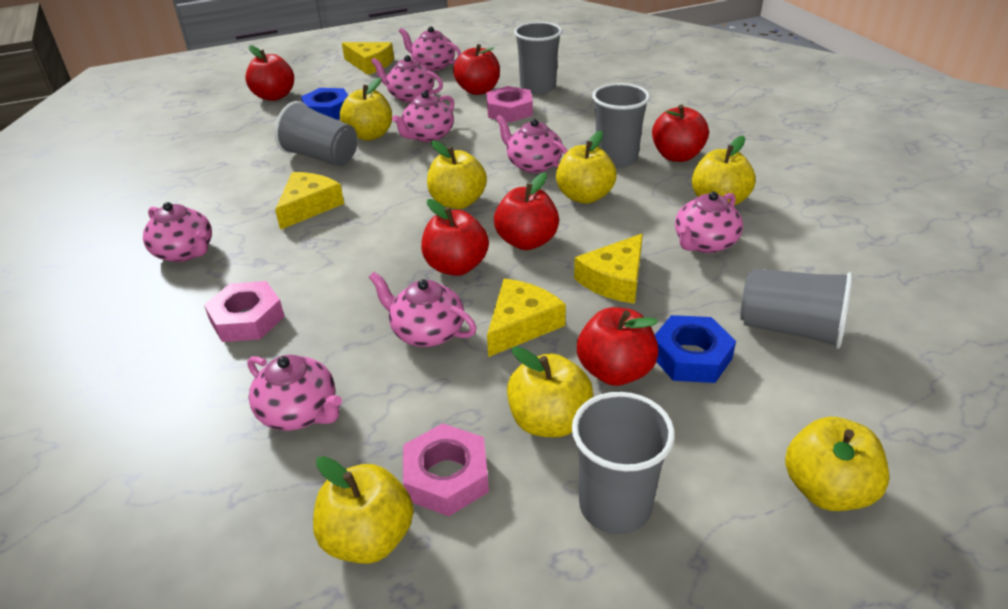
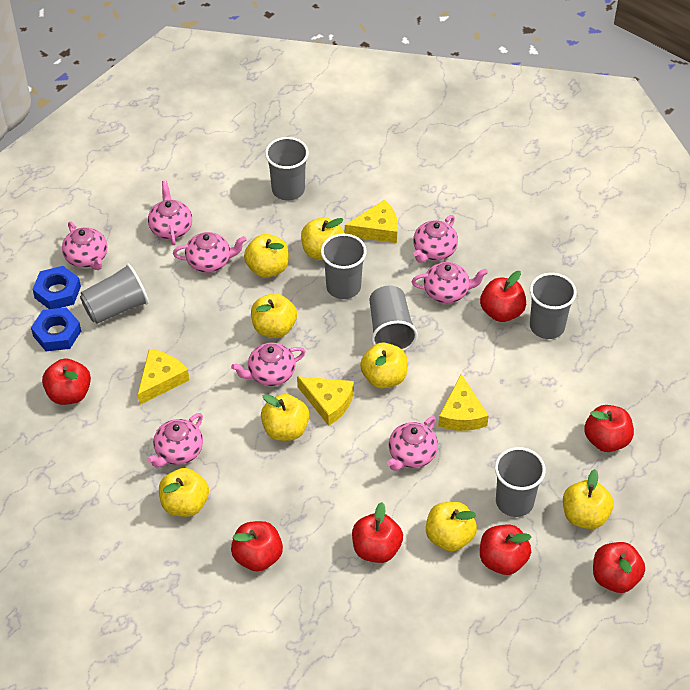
grey cup: 5 -> 6
pink nut: 3 -> 0
red apple: 6 -> 7
yellow apple: 7 -> 8

